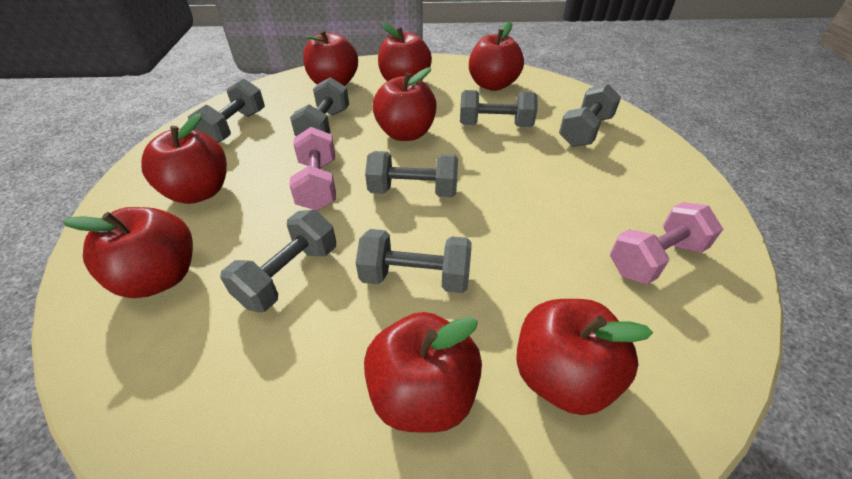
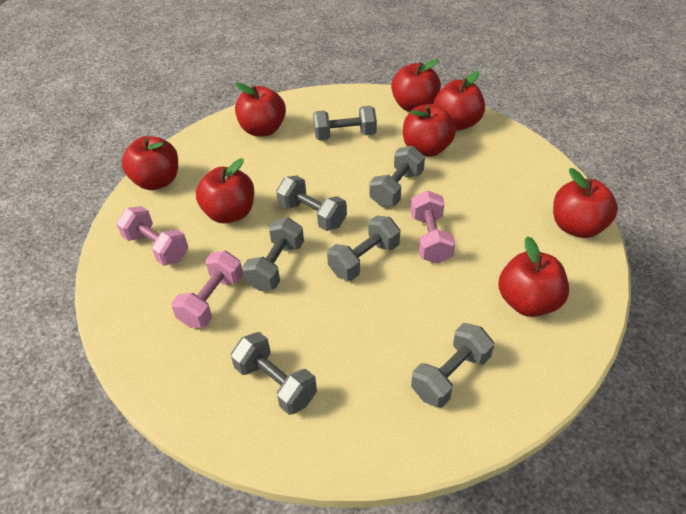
pink dumbbell: 2 -> 3

